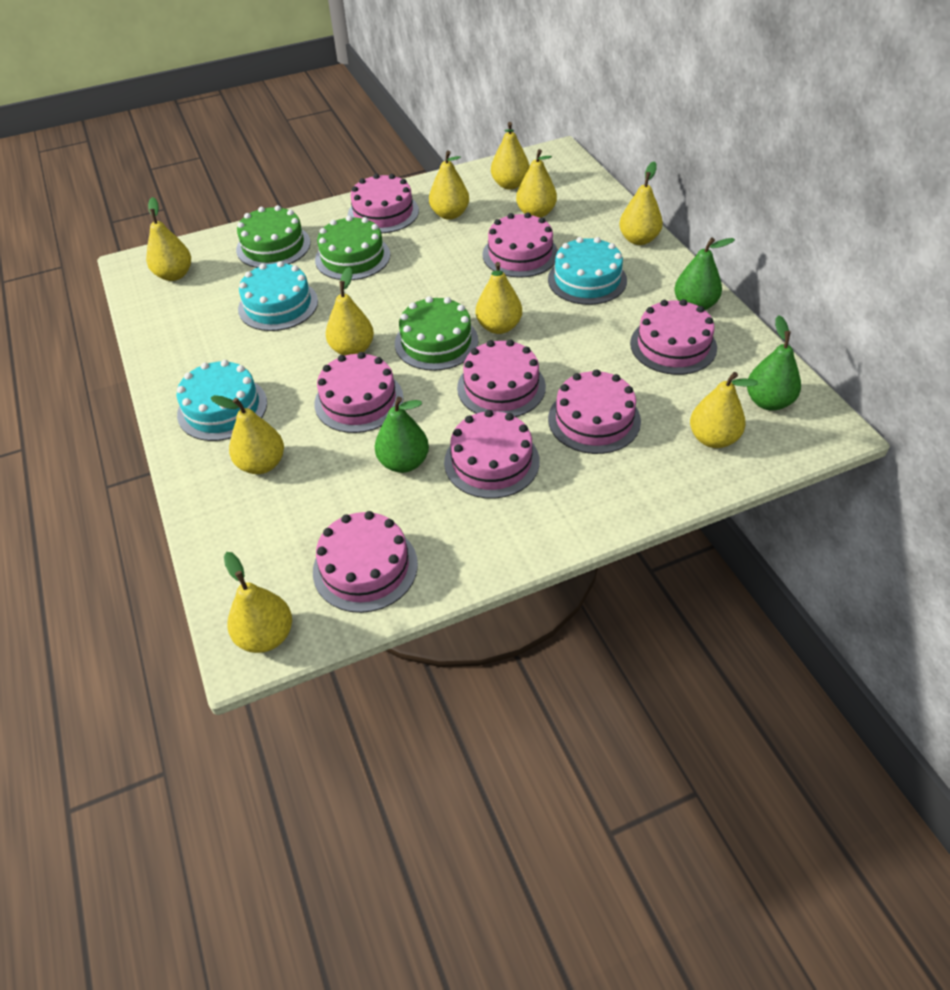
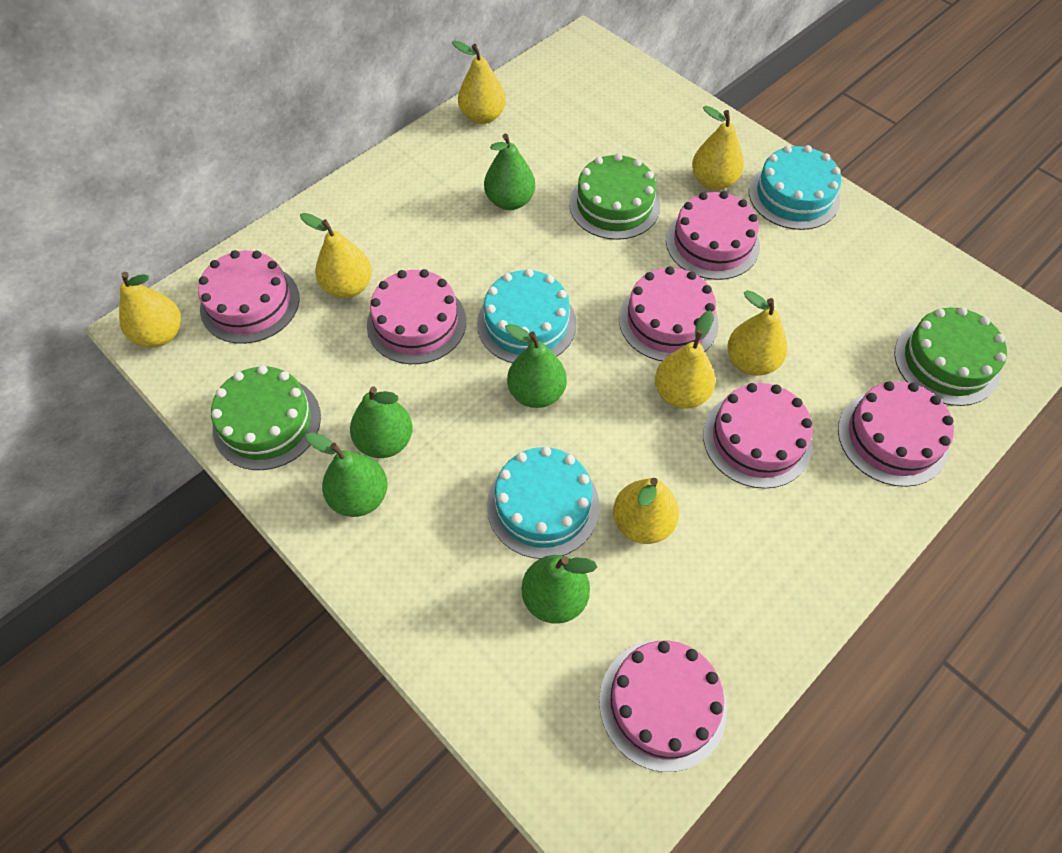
green pear: 3 -> 5
pink cake: 8 -> 7
yellow pear: 10 -> 7

